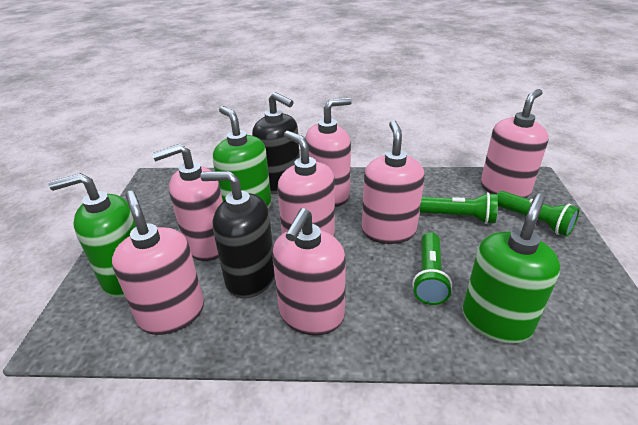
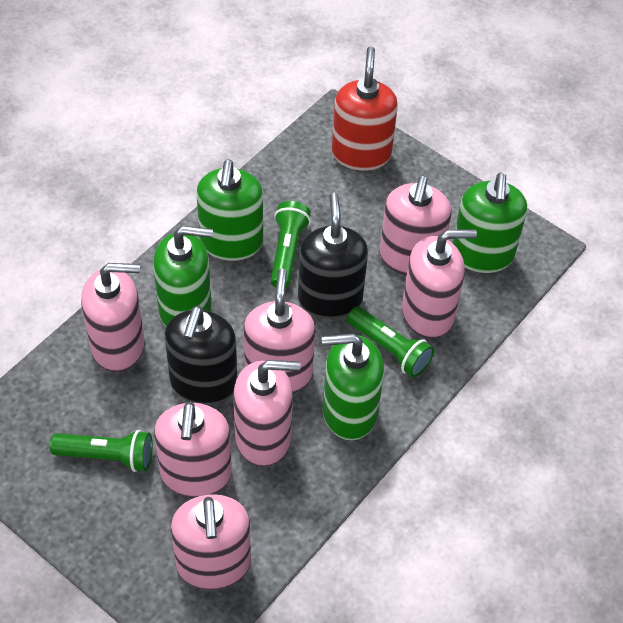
green soap dispenser: 3 -> 4
red soap dispenser: 0 -> 1

